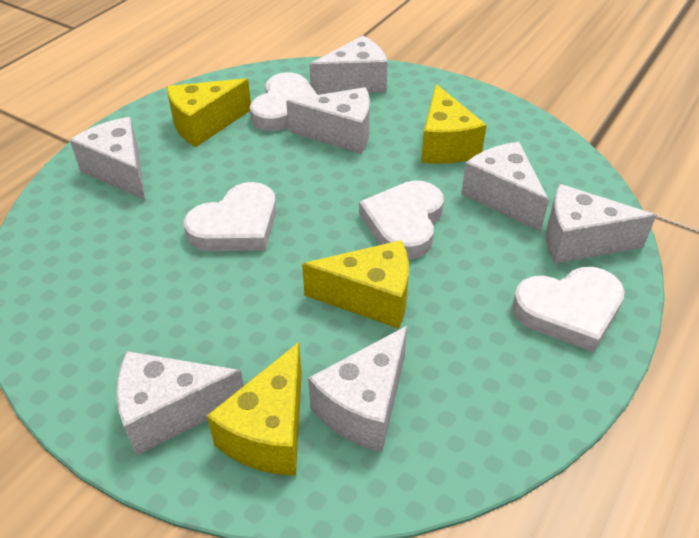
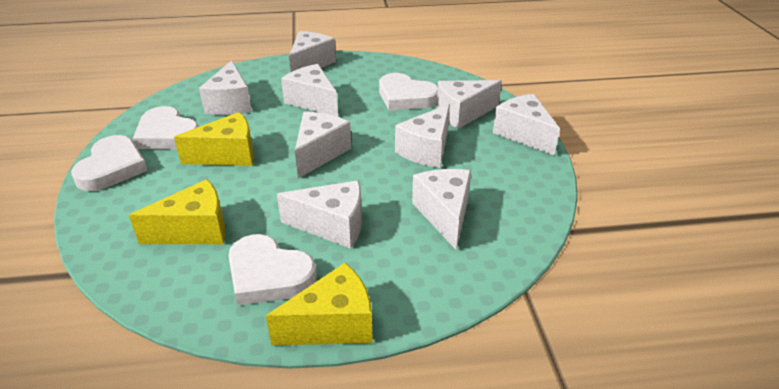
white cheese: 7 -> 9
yellow cheese: 4 -> 3

